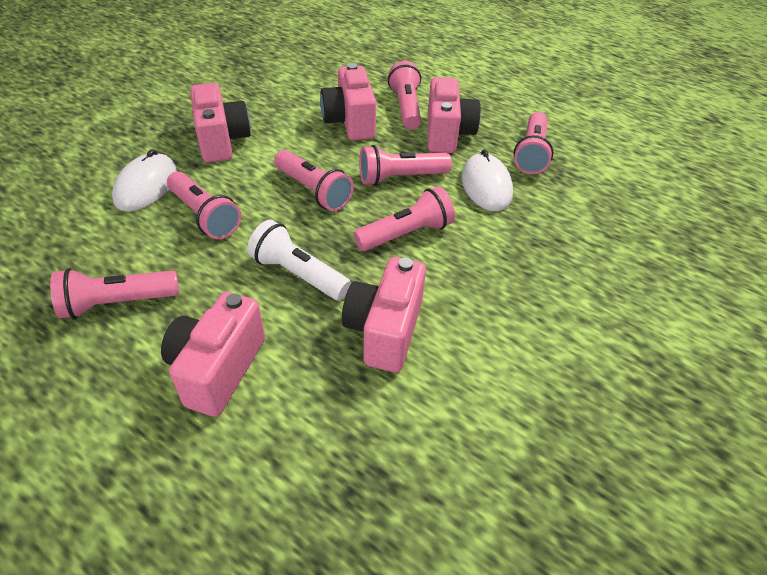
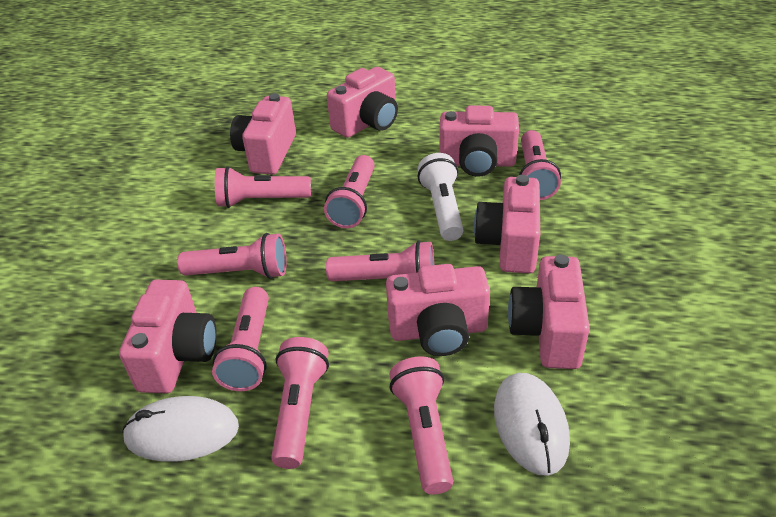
pink camera: 5 -> 7
pink flashlight: 7 -> 8

